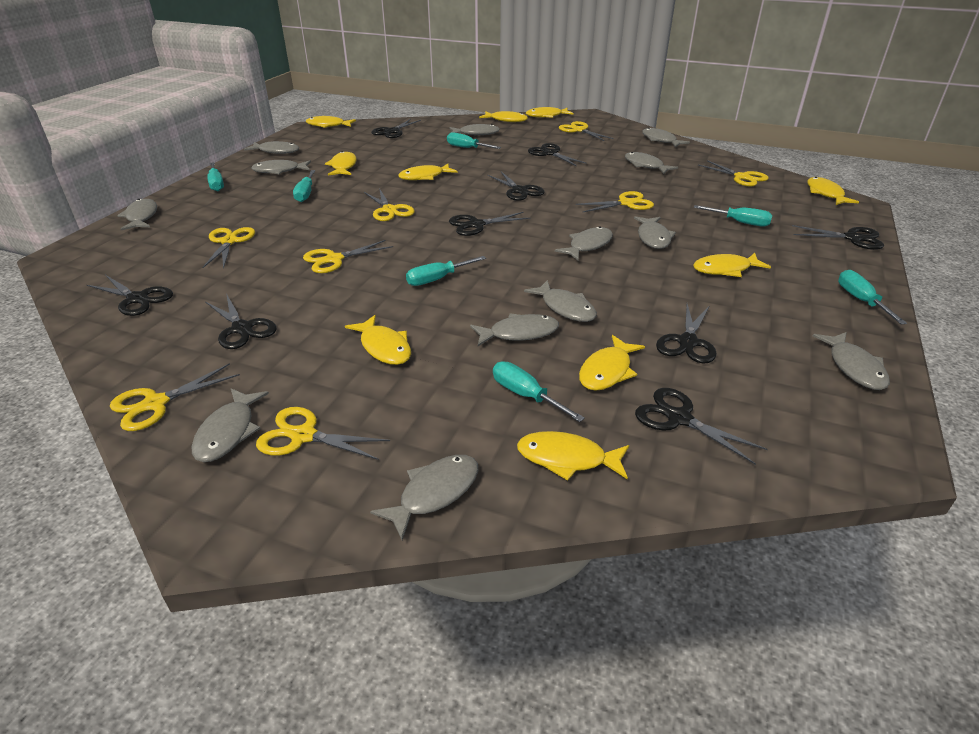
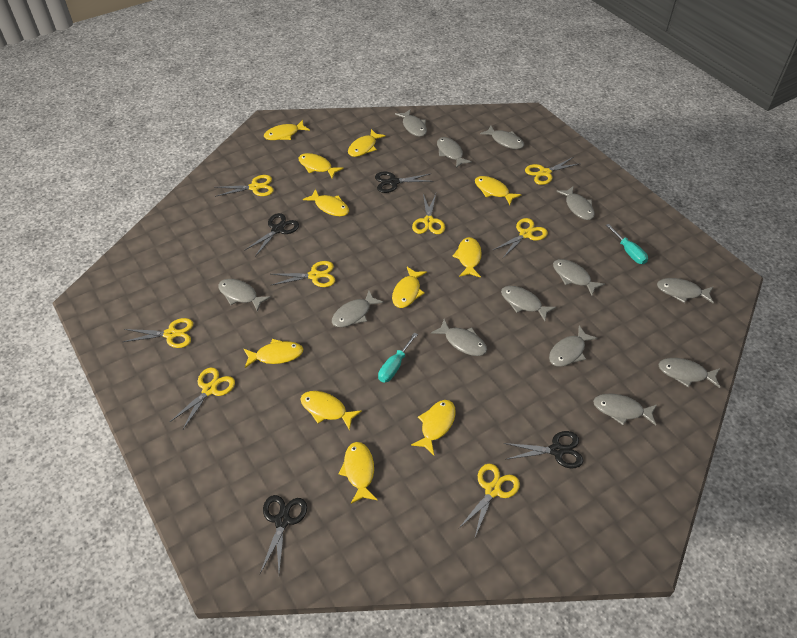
black scissors: 9 -> 4
turquoise screwdriver: 7 -> 2
yellow fish: 10 -> 11

